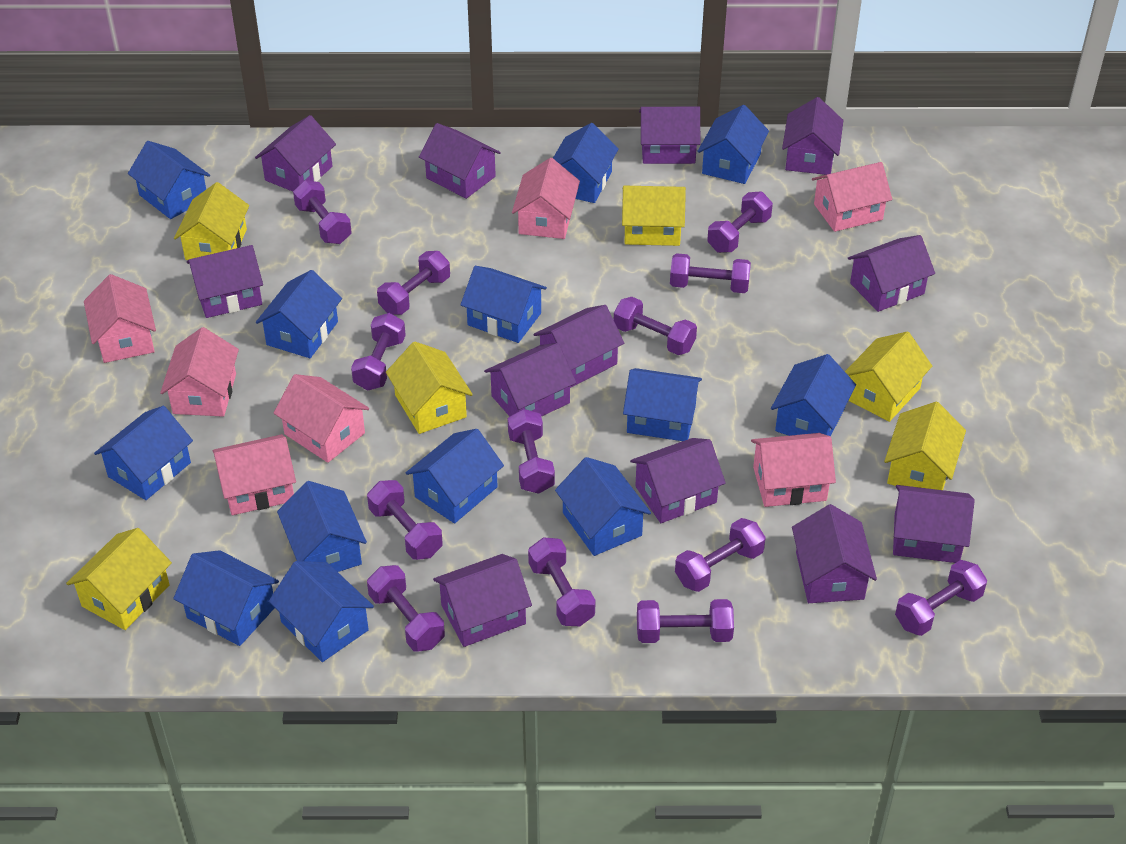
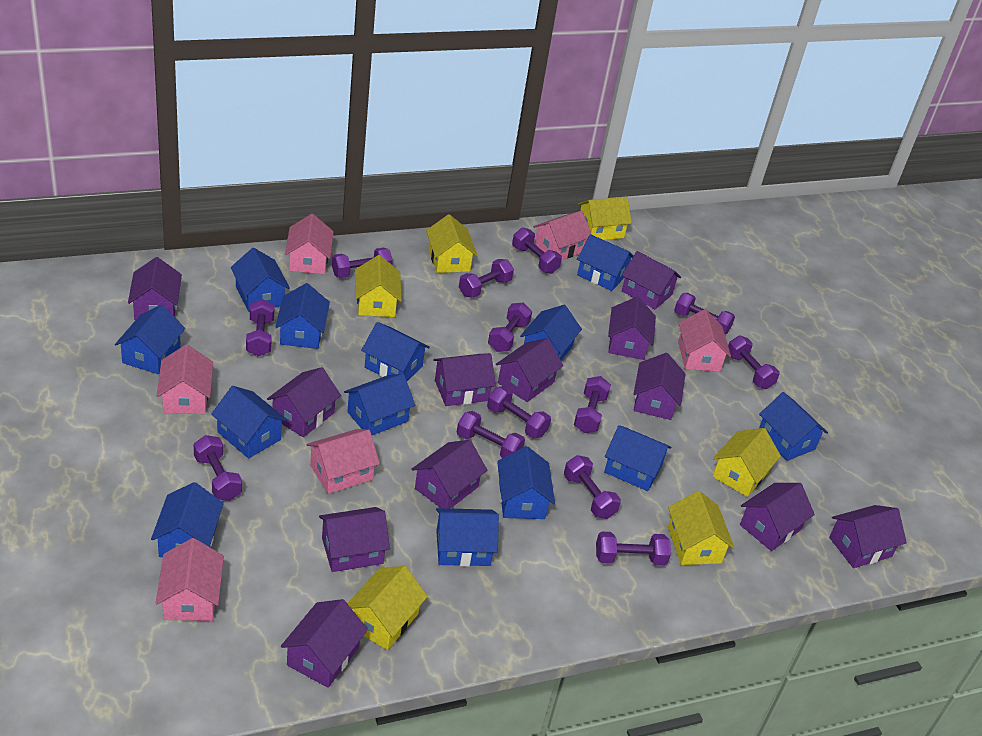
pink house: 7 -> 6

